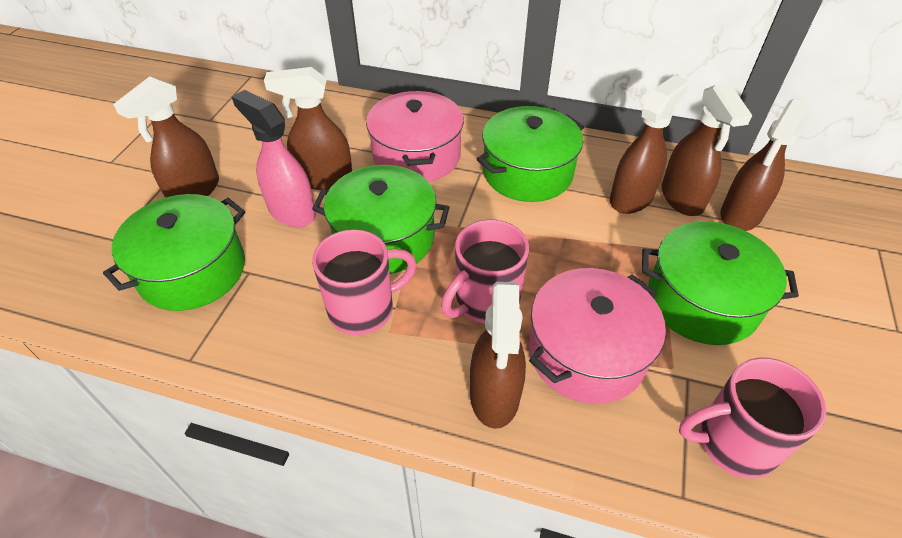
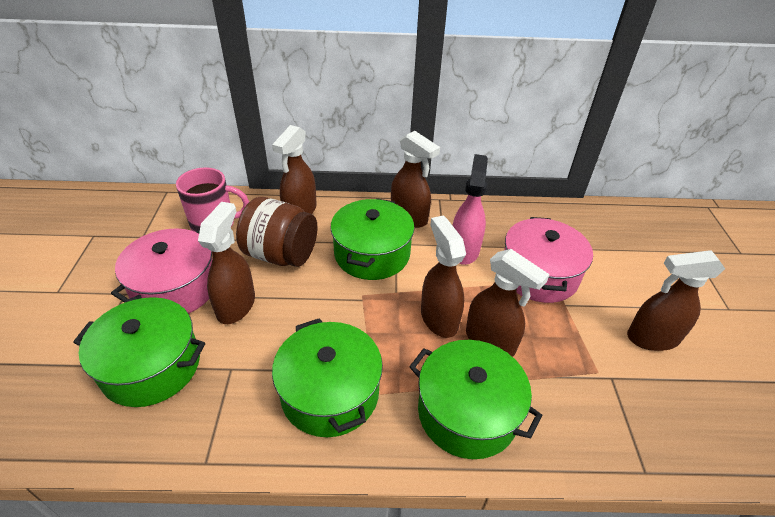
brown jar: 0 -> 1
pink mug: 3 -> 1

